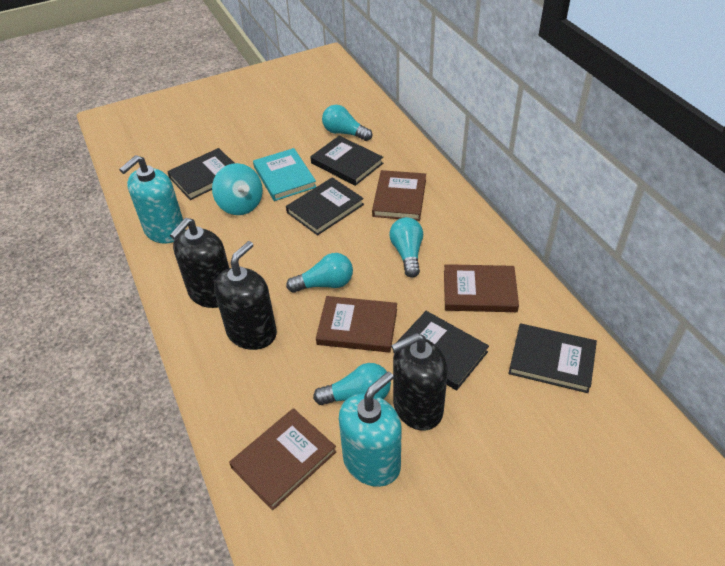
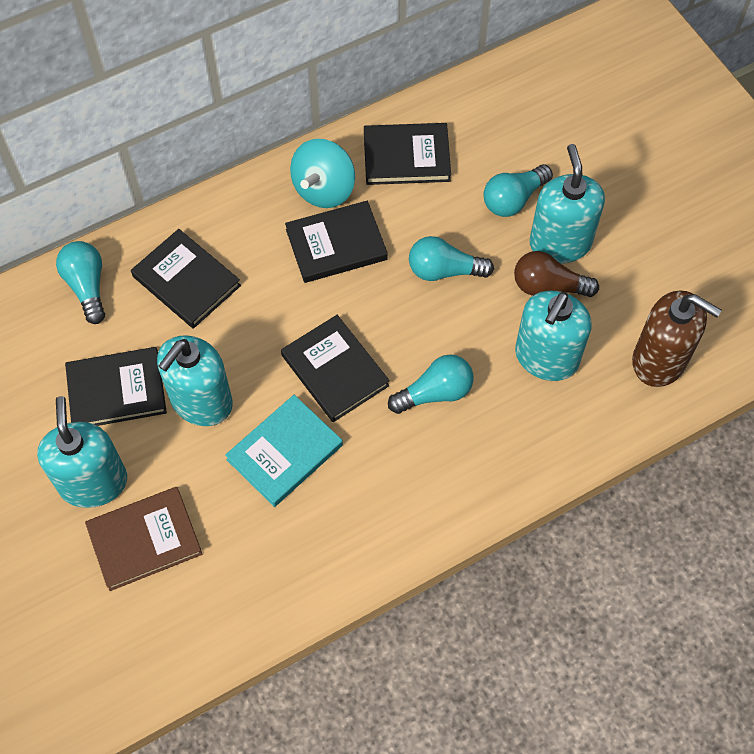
black soap dispenser: 3 -> 0
brown book: 4 -> 1
brown light bulb: 0 -> 1
brown soap dispenser: 0 -> 1
turquoise soap dispenser: 2 -> 4

